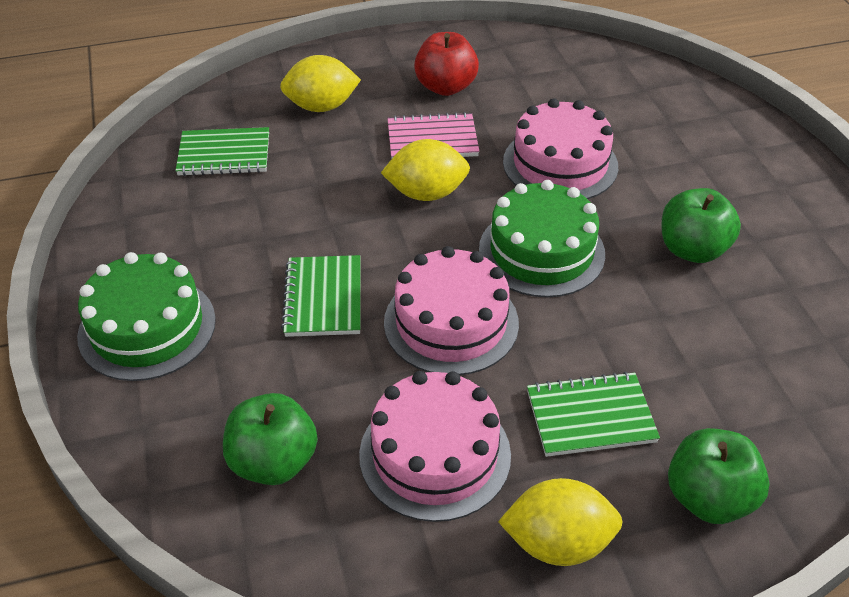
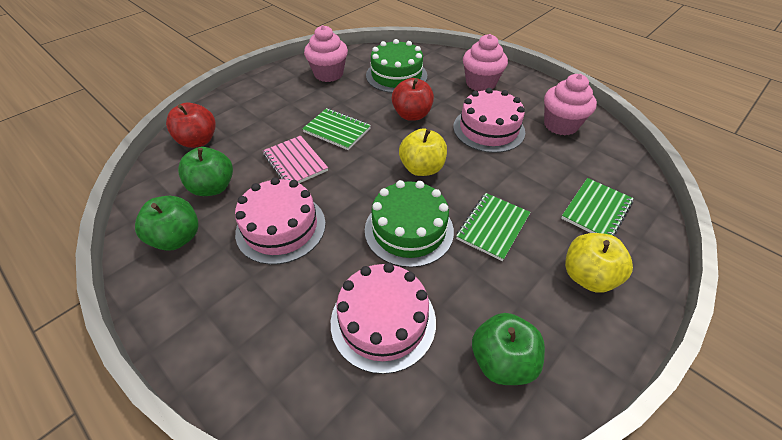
pink cupcake: 0 -> 3
red apple: 1 -> 2
yellow apple: 0 -> 2
yellow lemon: 3 -> 0

